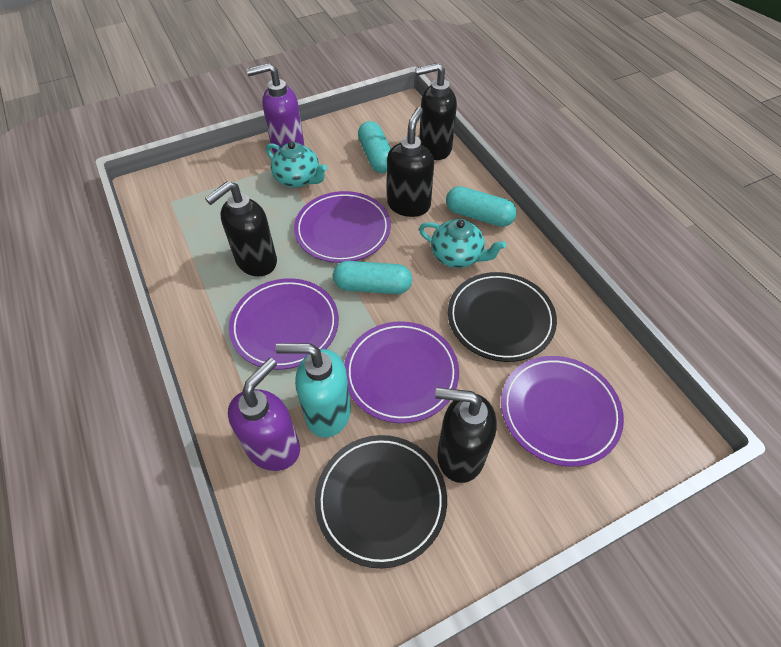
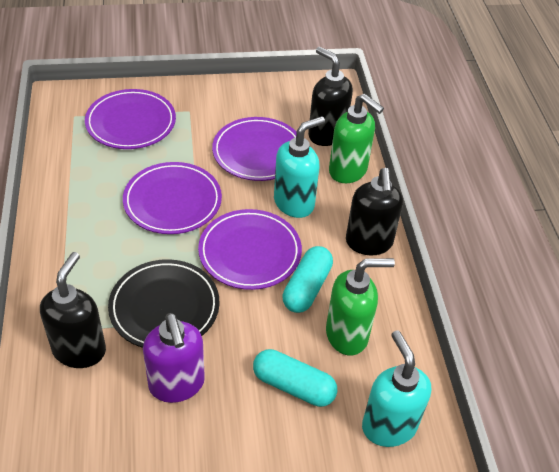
black plate: 2 -> 1
black soap dispenser: 4 -> 3
green soap dispenser: 0 -> 2
purple soap dispenser: 2 -> 1
turquoise capsule: 3 -> 2
turquoise soap dispenser: 1 -> 2
turquoise teapot: 2 -> 0

